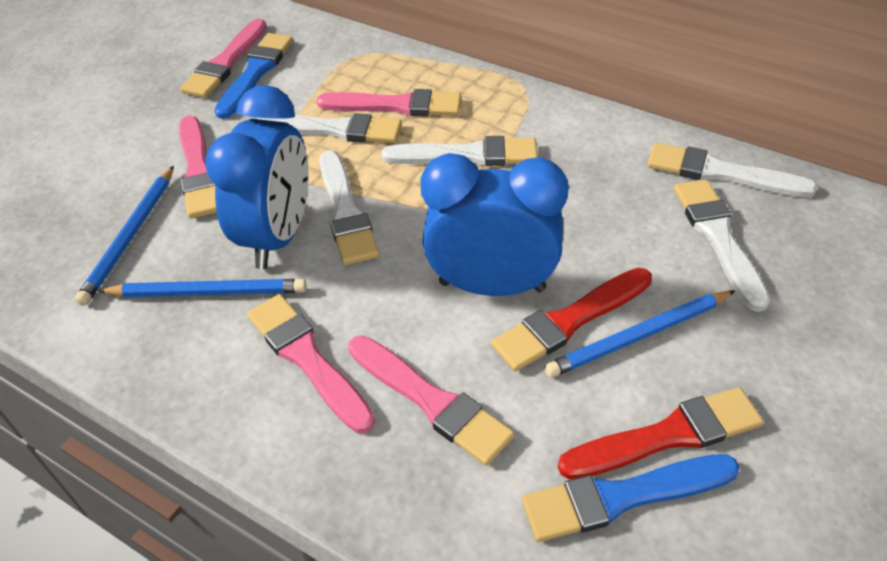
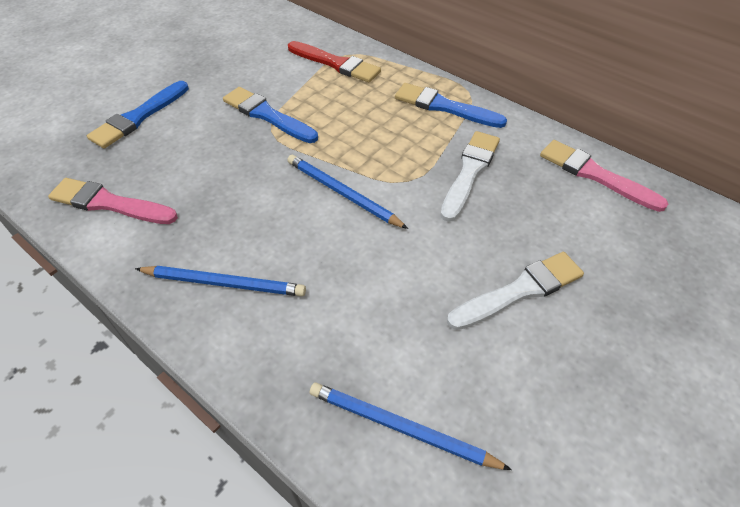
blue brush: 2 -> 3
blue clock: 2 -> 0
pink brush: 5 -> 2
red brush: 2 -> 1
white brush: 5 -> 2

